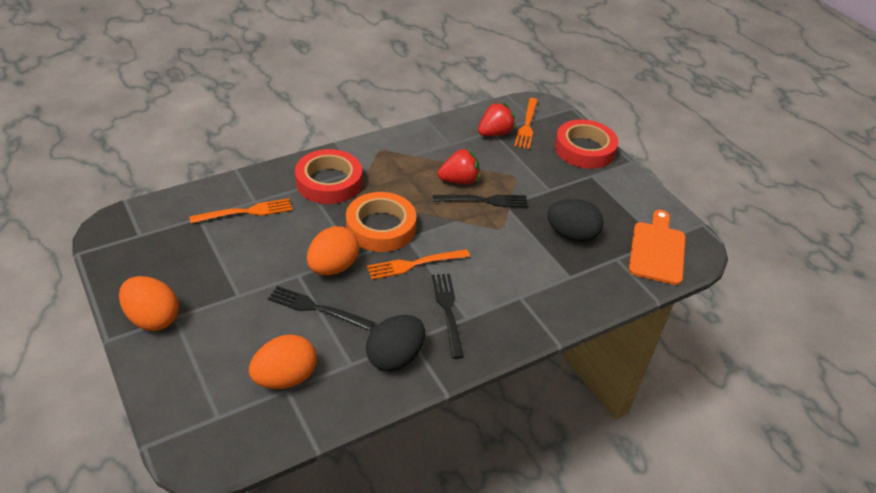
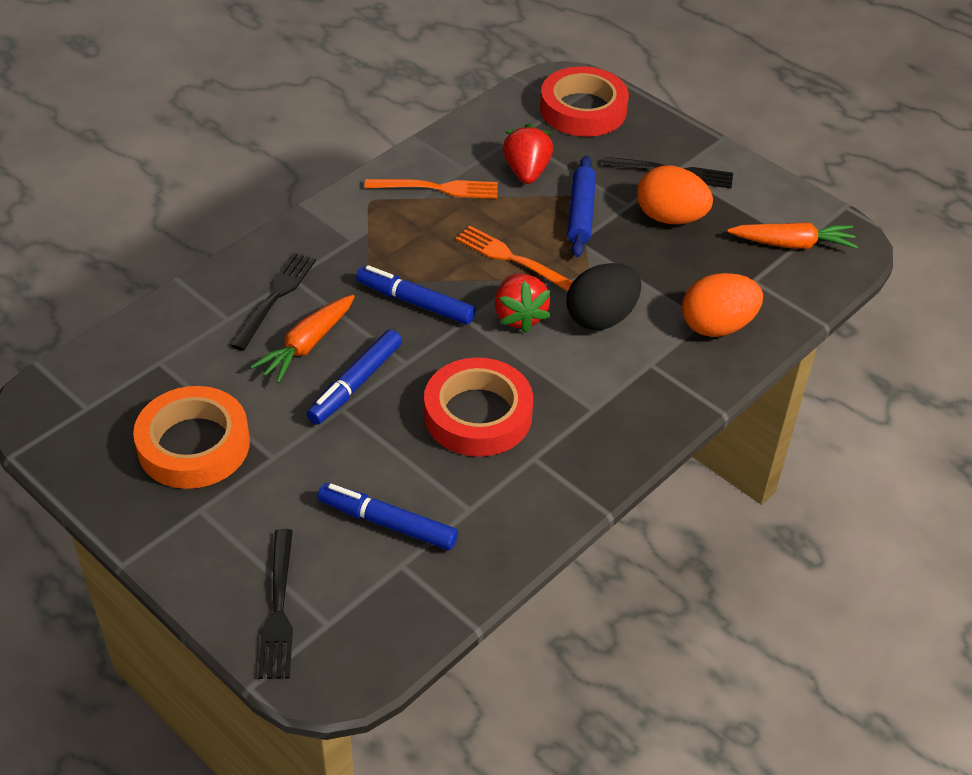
black egg: 2 -> 1
blue marker: 0 -> 3
blue rolling pin: 0 -> 1
orange carrot: 0 -> 2
orange cutting board: 1 -> 0
orange egg: 3 -> 2
orange fork: 3 -> 2

